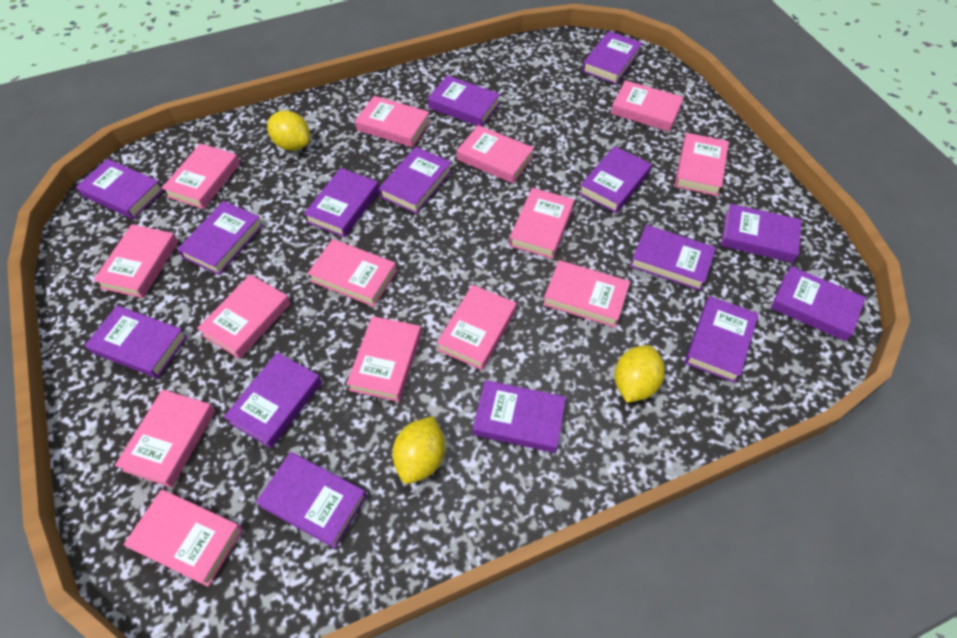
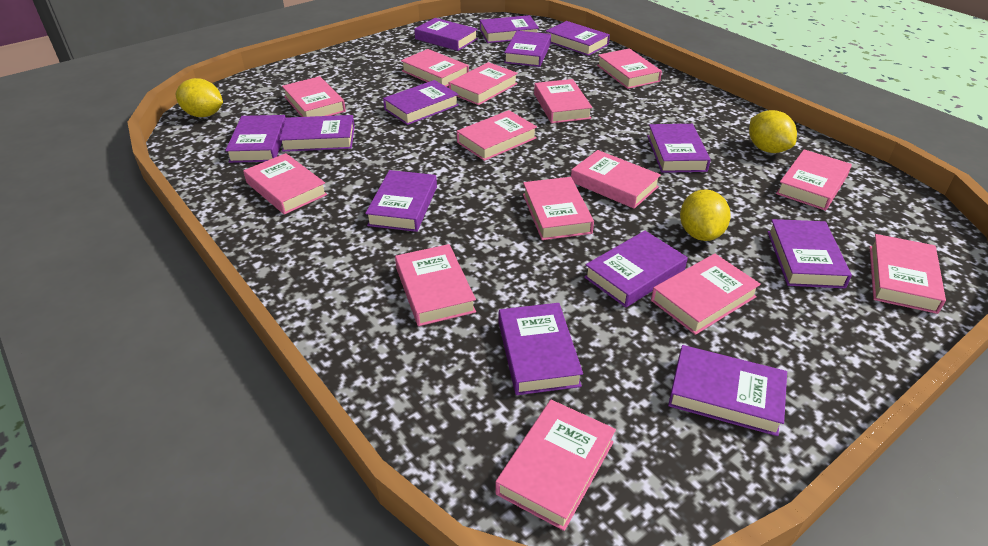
purple book: 15 -> 13

